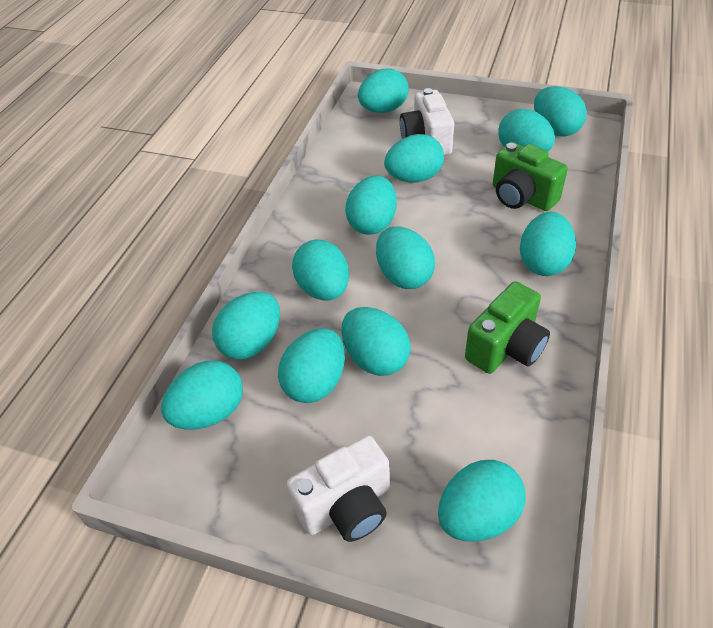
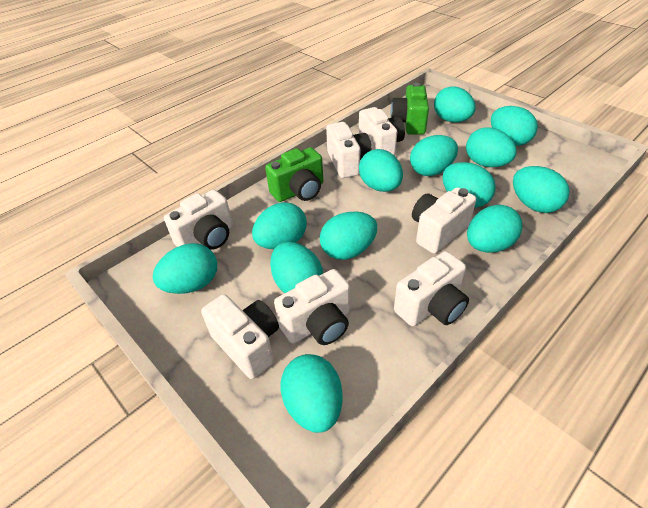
white camera: 2 -> 7

